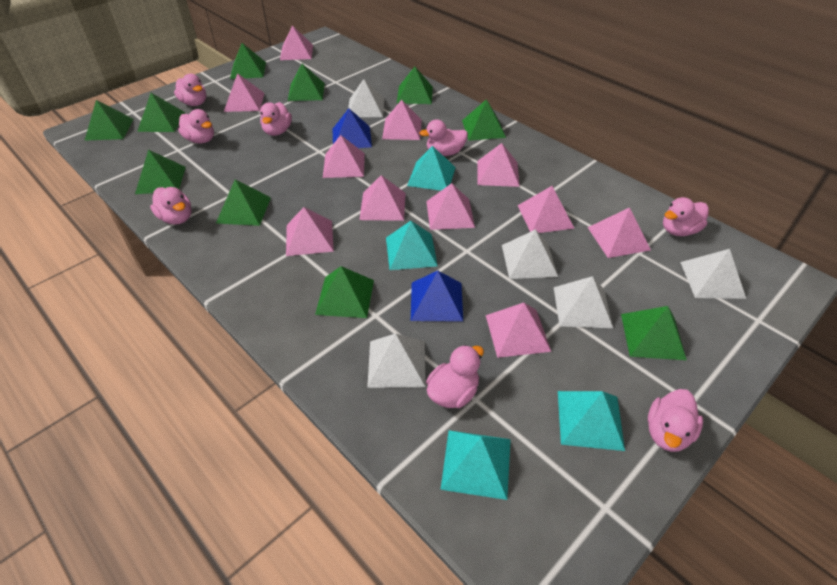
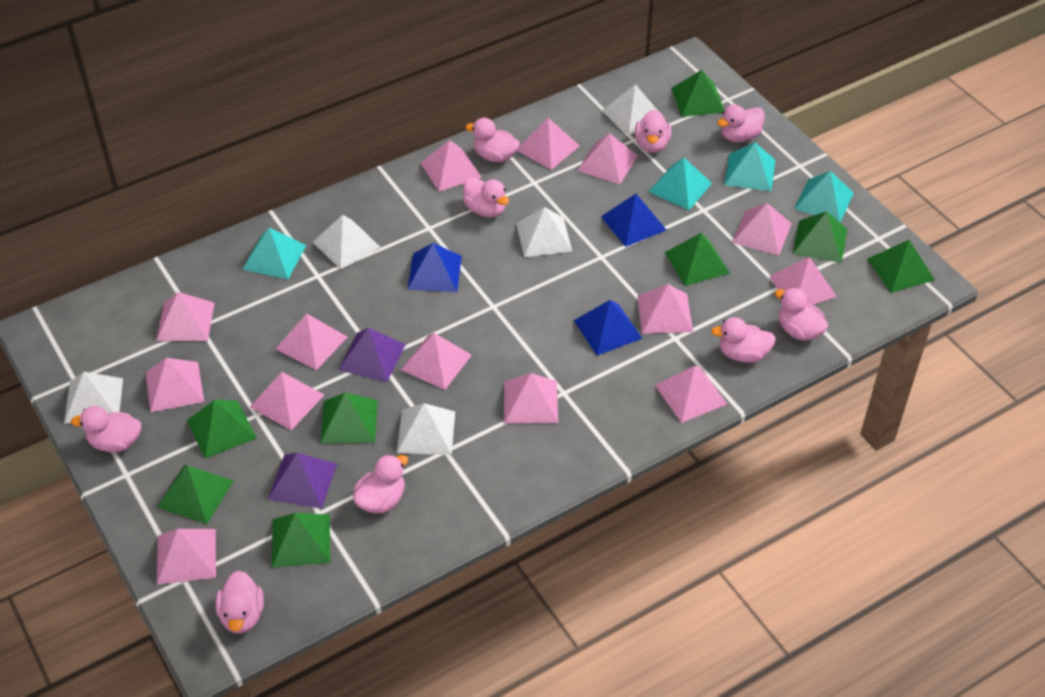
blue pyramid: 2 -> 3
green pyramid: 10 -> 8
pink duck: 8 -> 9
pink pyramid: 11 -> 14
purple pyramid: 0 -> 2

